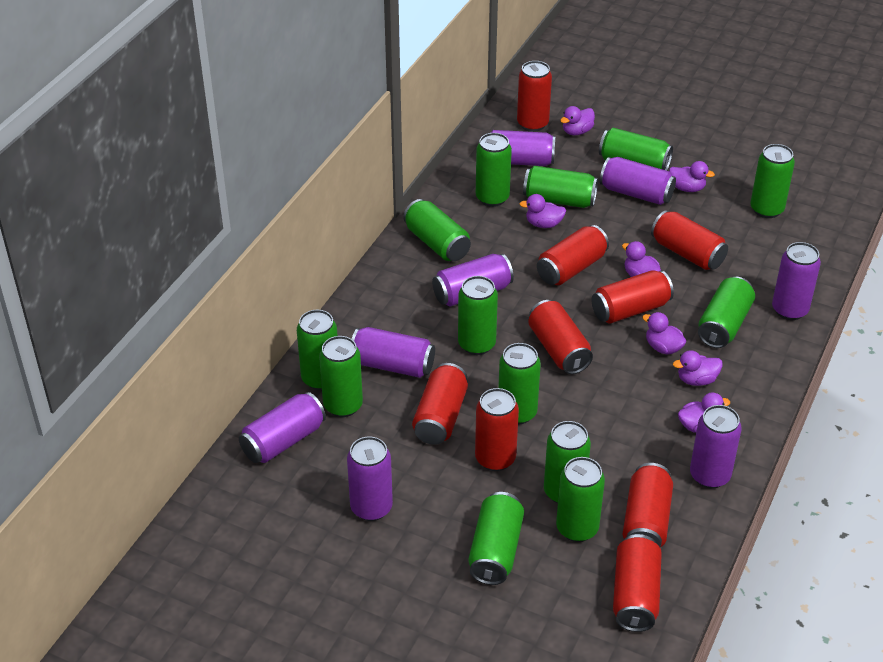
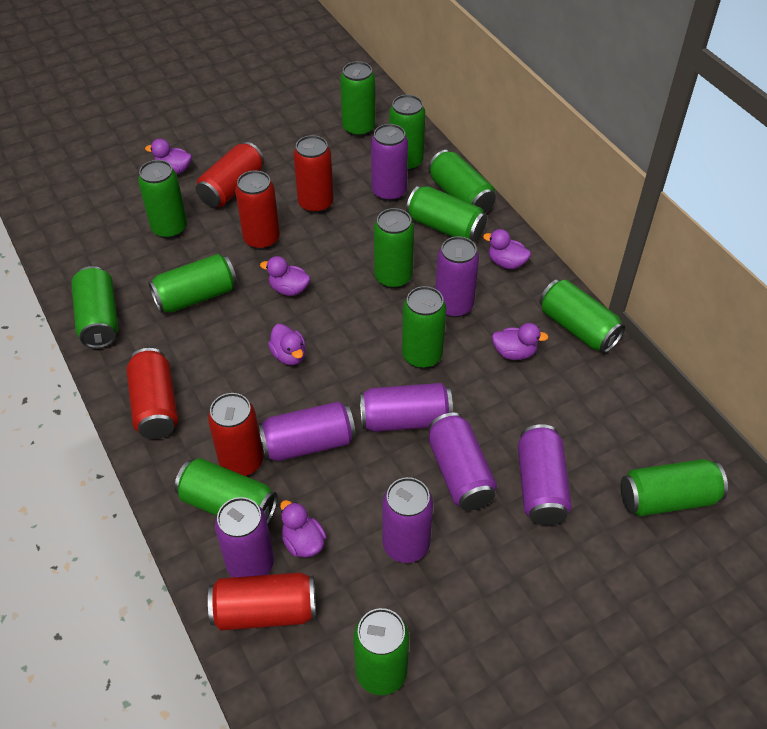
purple duck: 7 -> 6
red can: 9 -> 6

